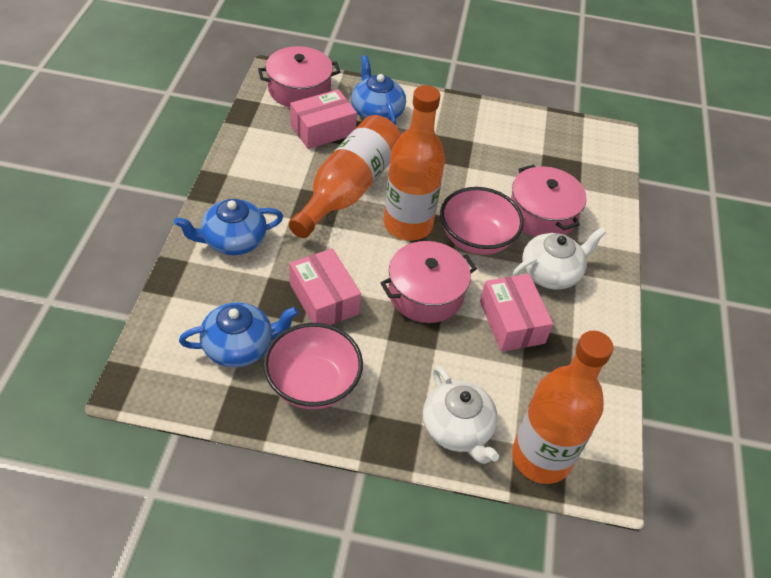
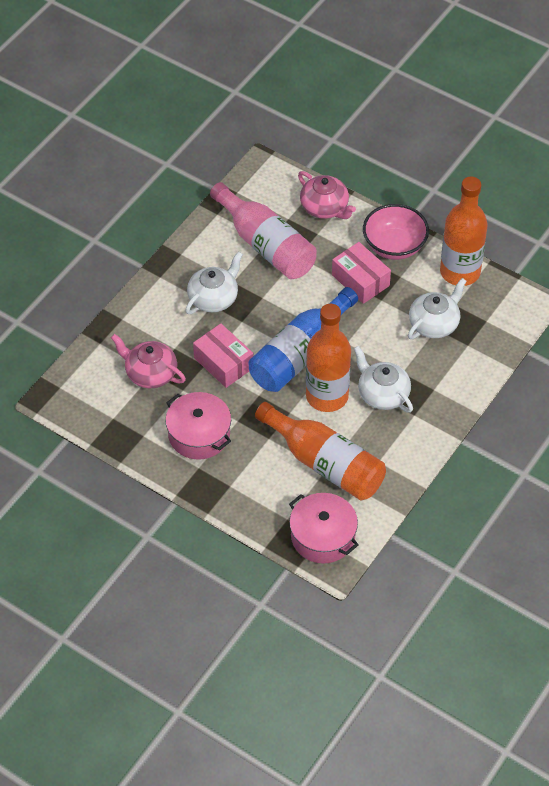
blue bottle: 0 -> 1
blue teapot: 3 -> 0
pink bottle: 0 -> 1
pink bowl: 2 -> 1
pink box: 3 -> 2
pink pot: 3 -> 2
pink teapot: 0 -> 2
white teapot: 2 -> 3

